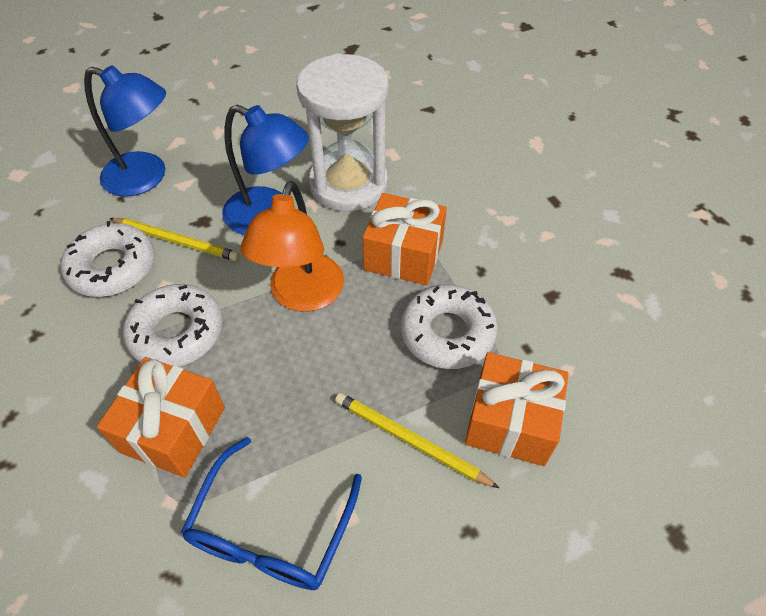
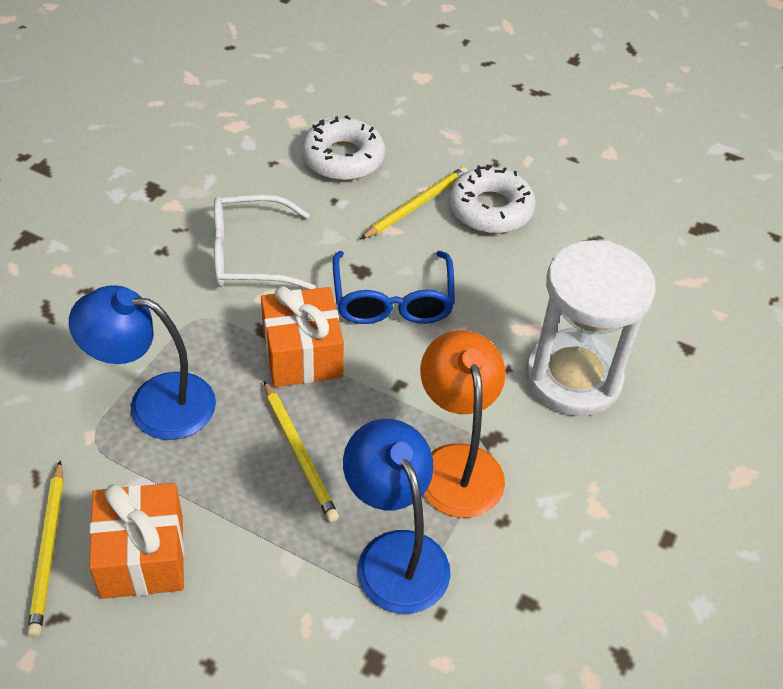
orange gift: 3 -> 2
white donut: 3 -> 2
white glasses: 0 -> 1
yellow pencil: 2 -> 3

